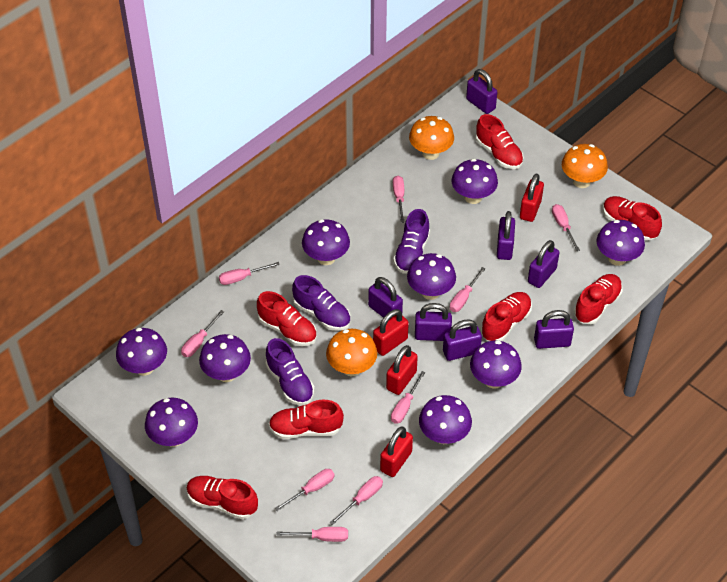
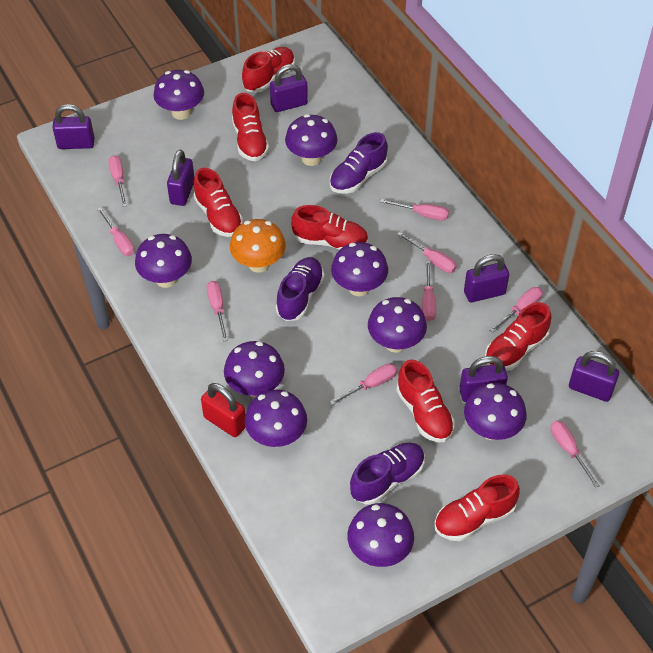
orange mushroom: 3 -> 1
purple padlock: 7 -> 6
red padlock: 4 -> 1

